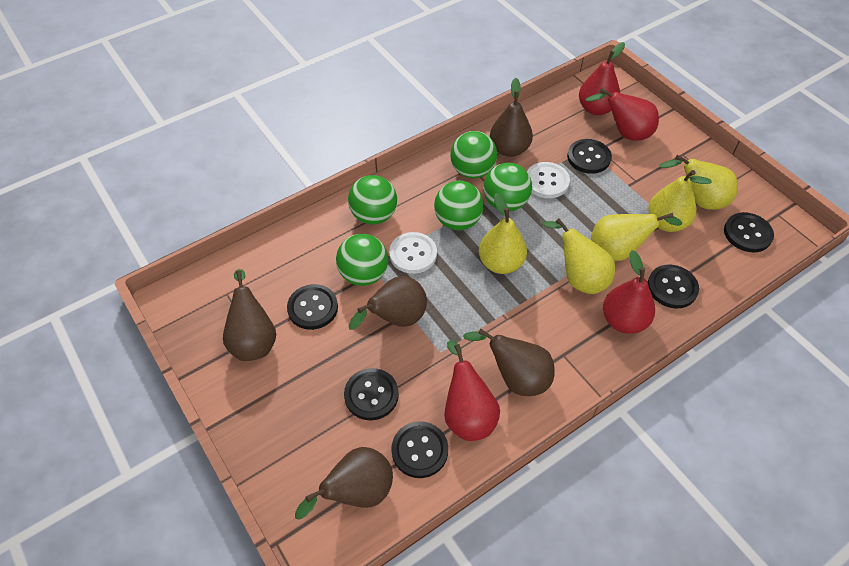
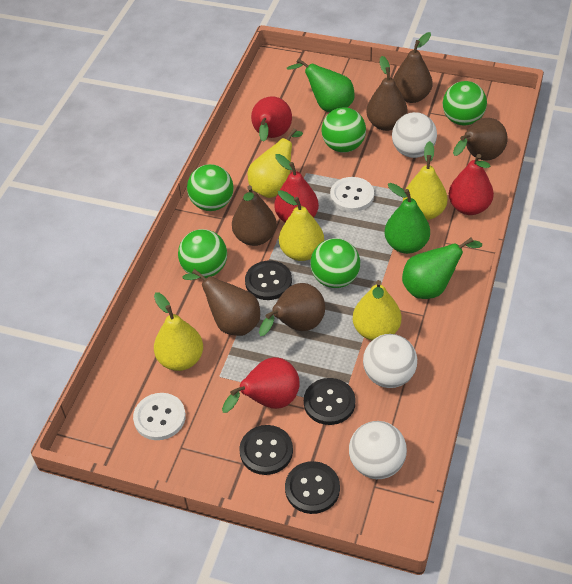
black button: 6 -> 4
brown pear: 5 -> 6
green pear: 0 -> 3
white ball: 0 -> 3

